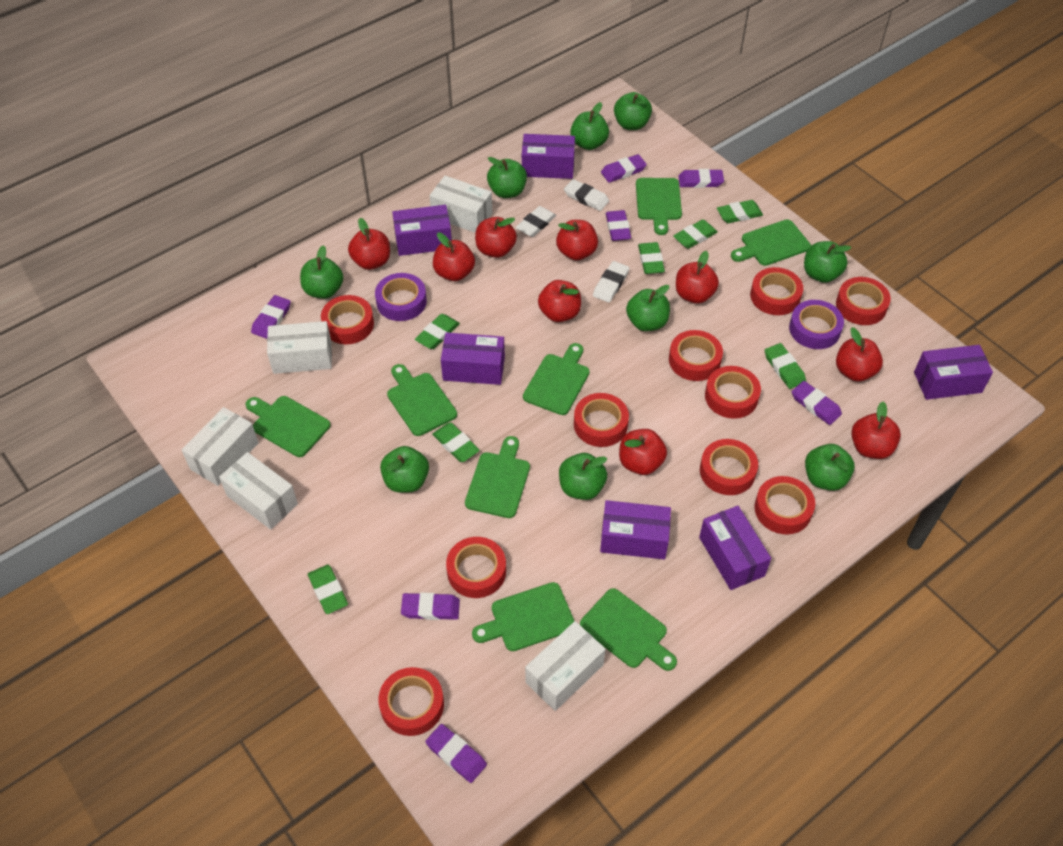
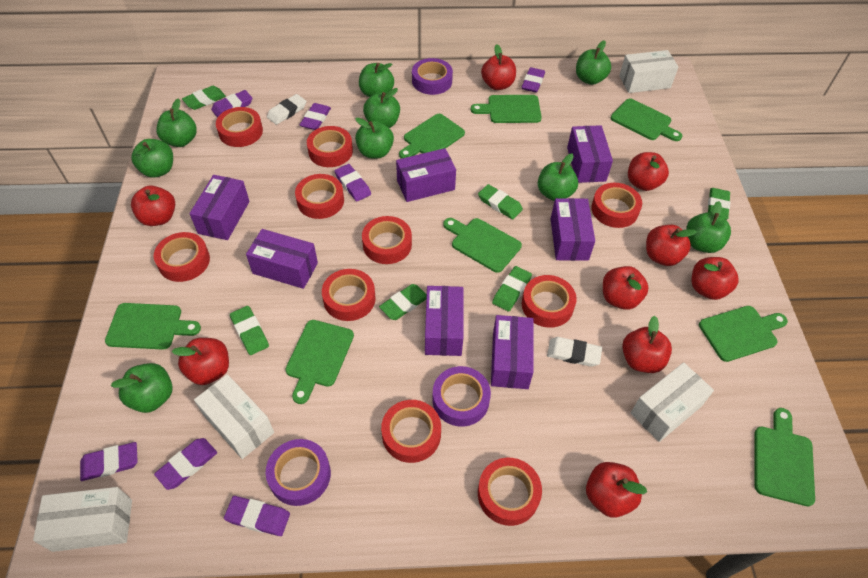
green eraser: 7 -> 6
purple box: 6 -> 7
purple tape: 2 -> 3
white box: 5 -> 4
white eraser: 3 -> 2

